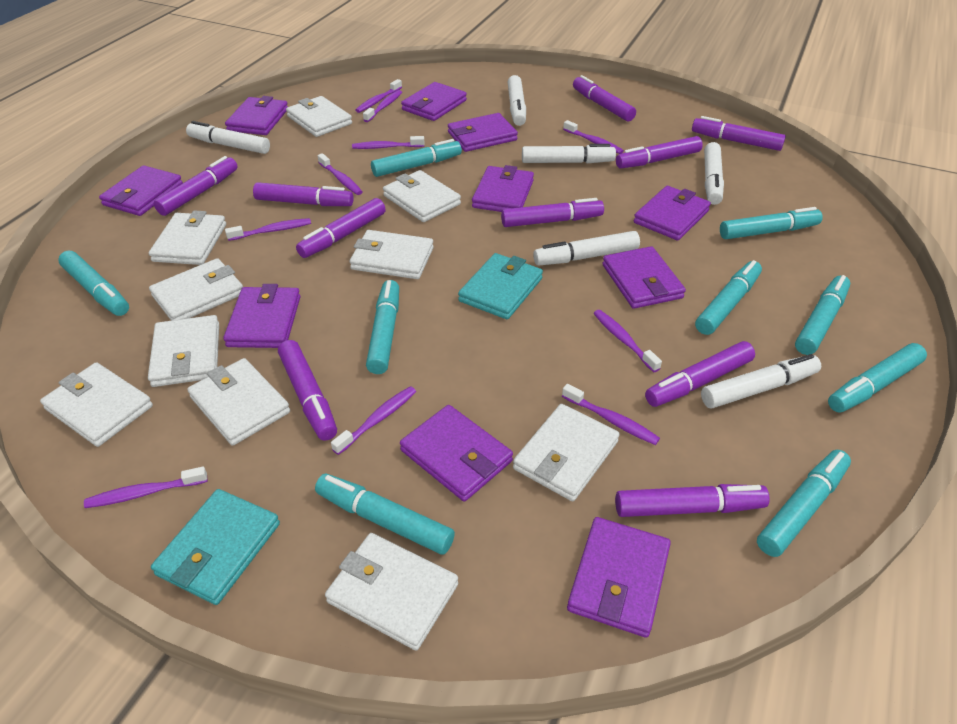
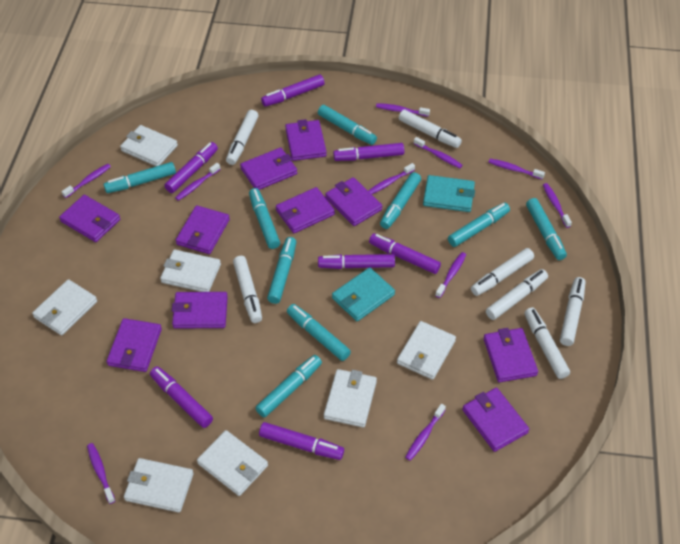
purple marker: 10 -> 7
white marker: 6 -> 7
white wallet: 10 -> 7

